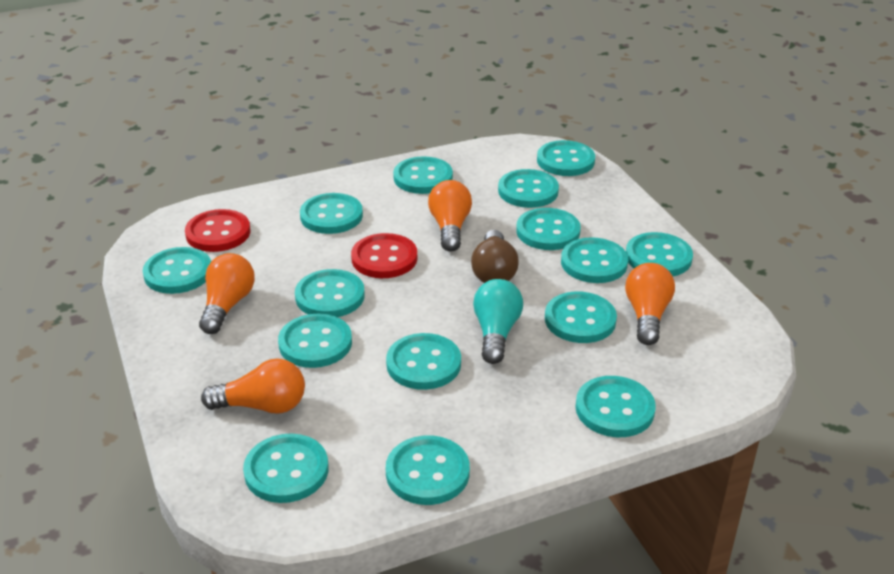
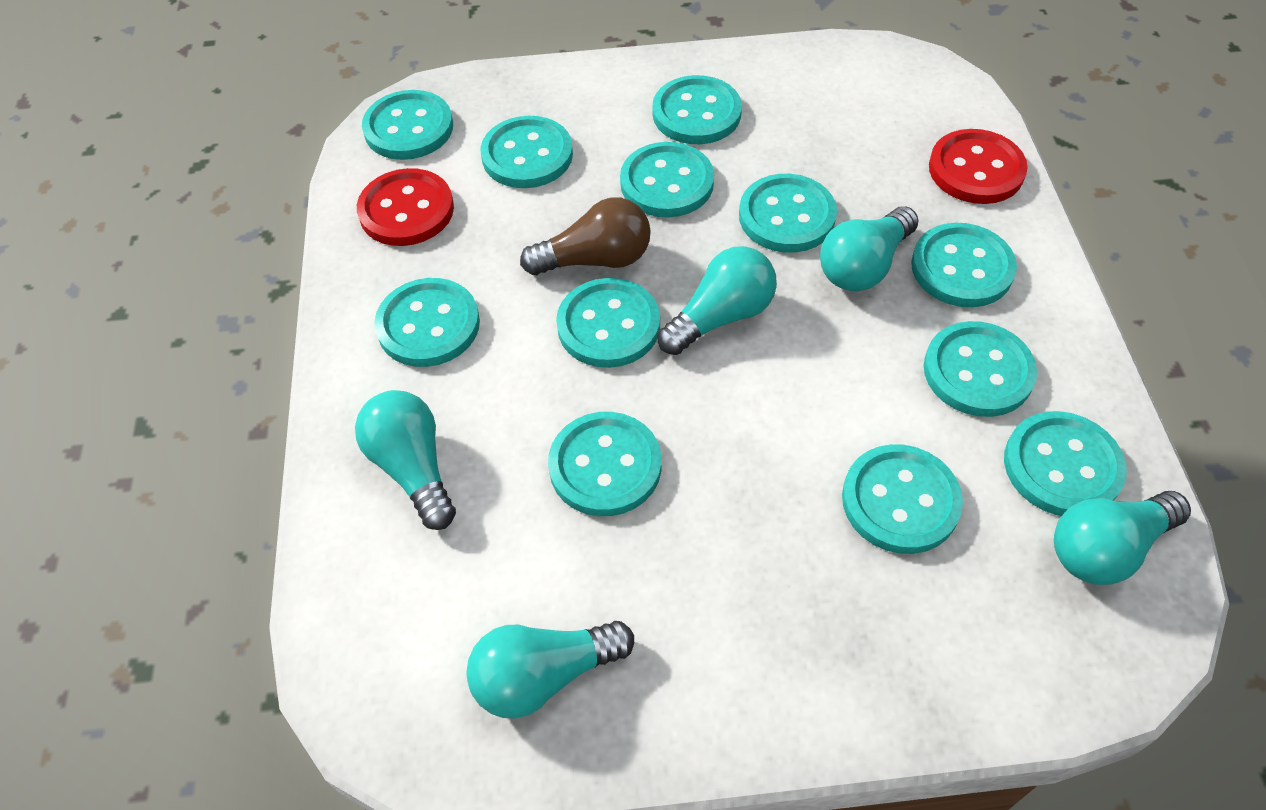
orange light bulb: 4 -> 0
turquoise button: 15 -> 12
turquoise light bulb: 1 -> 5

